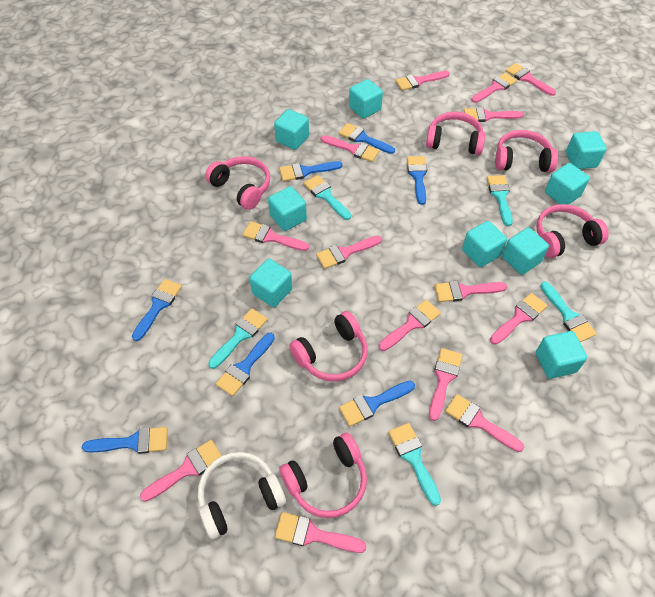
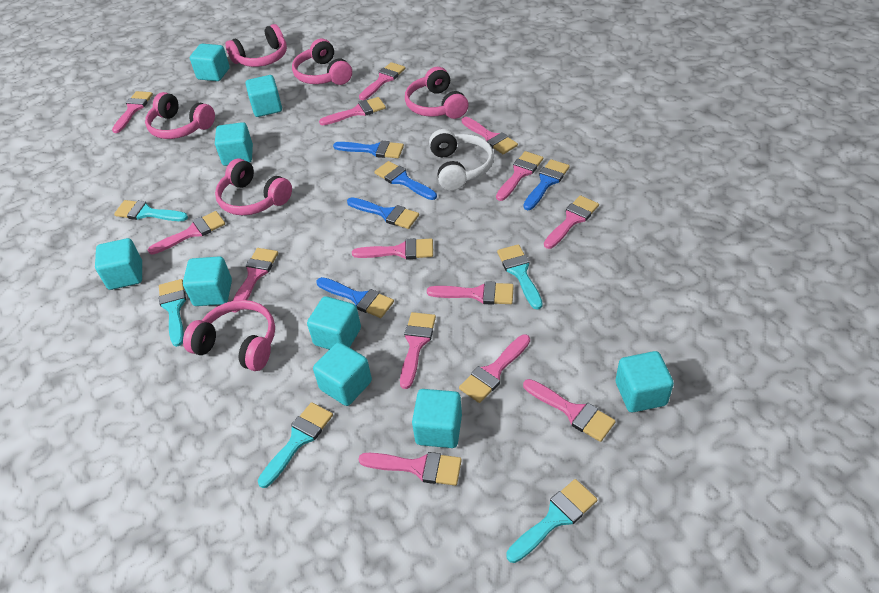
blue brush: 7 -> 5

